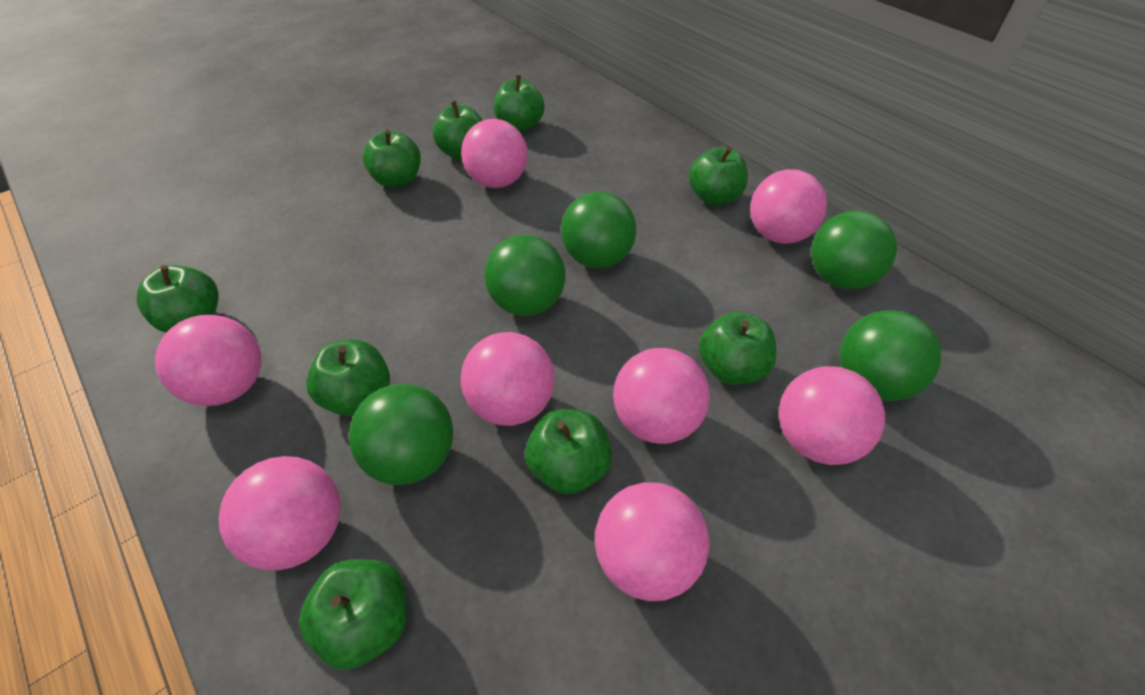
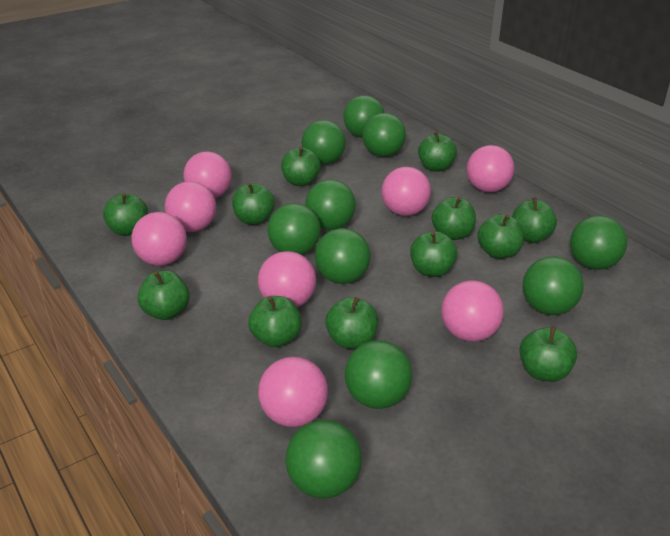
green apple: 9 -> 12
green ball: 5 -> 10

